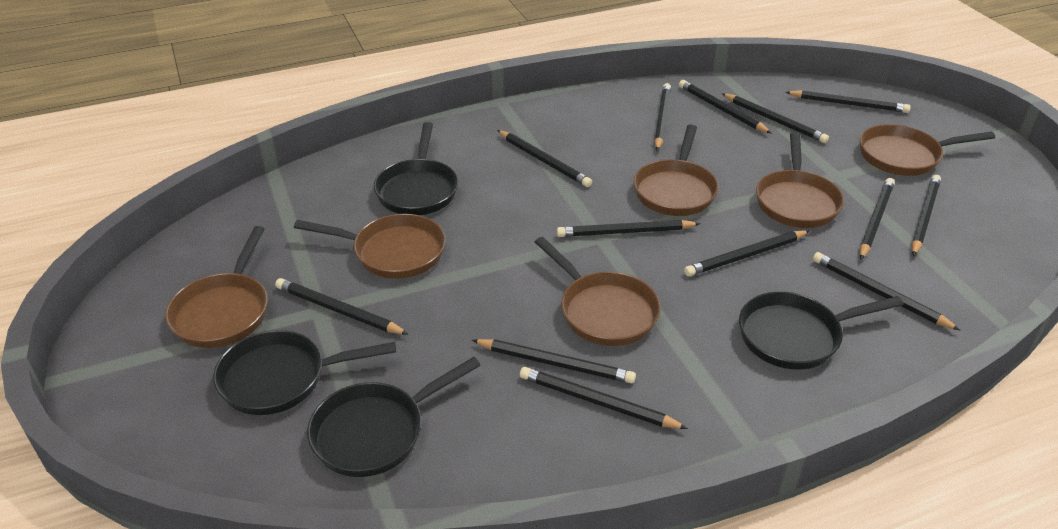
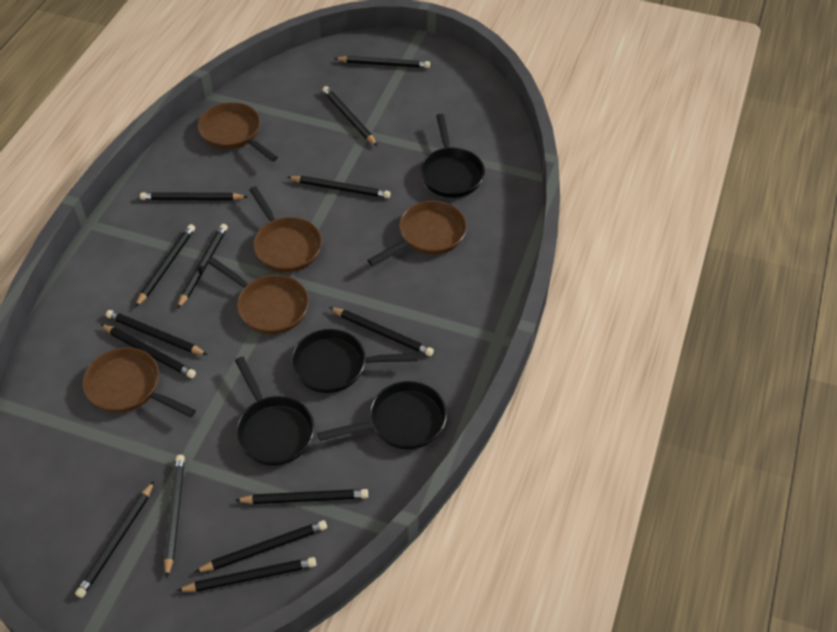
black pencil: 13 -> 14
brown pan: 6 -> 5

